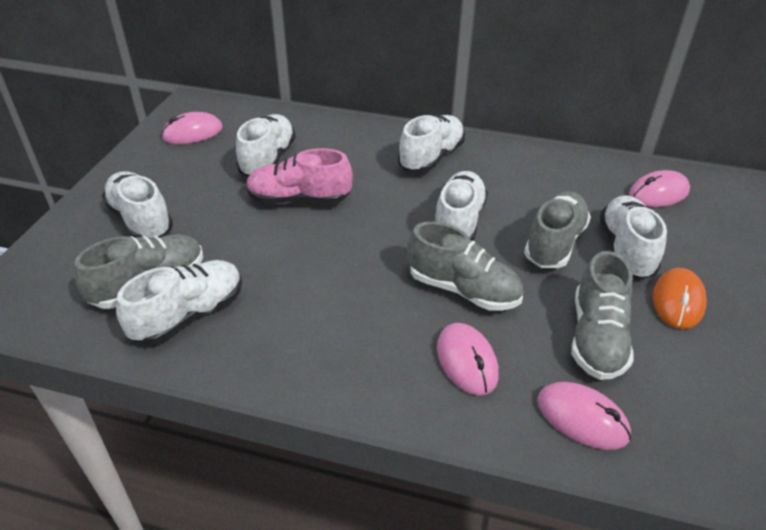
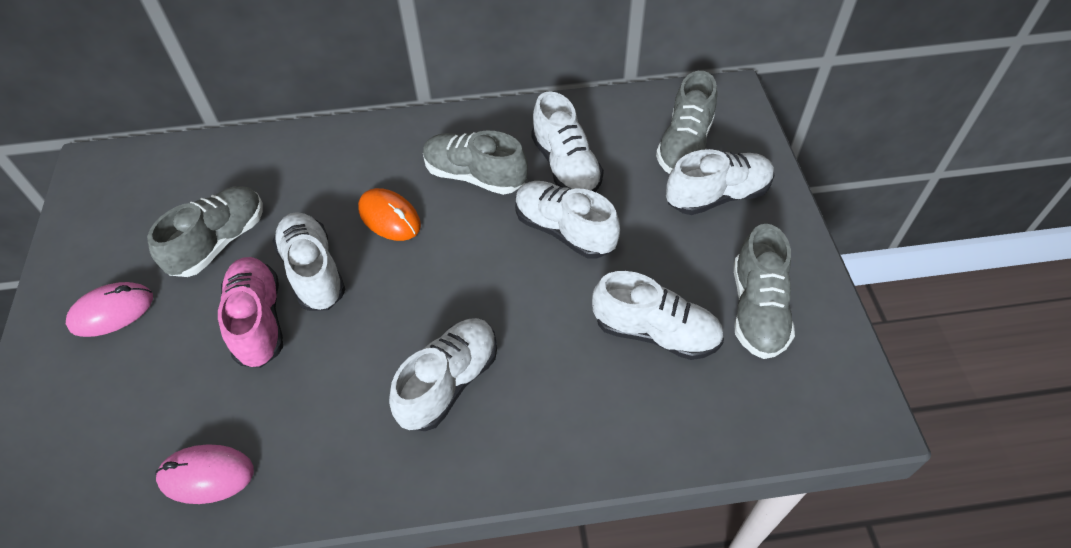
pink mouse: 4 -> 2

